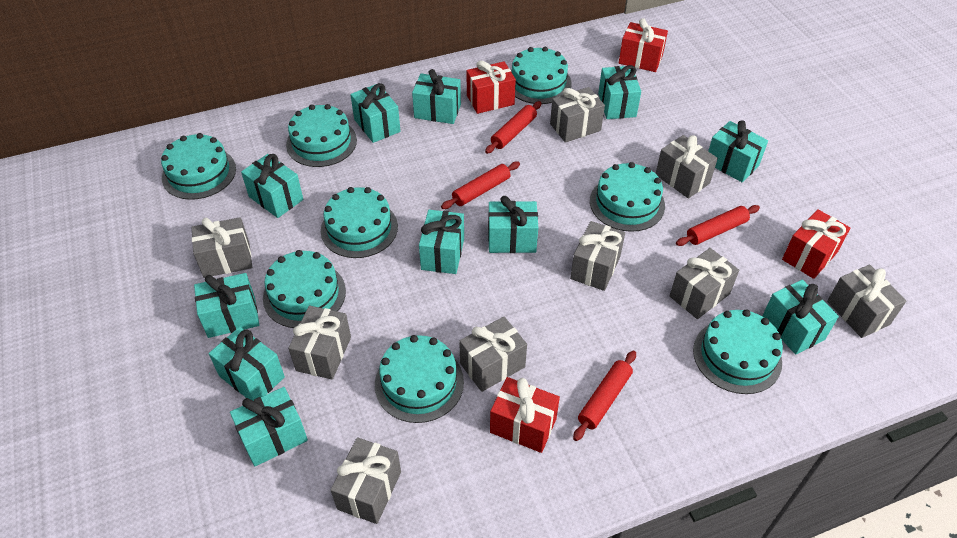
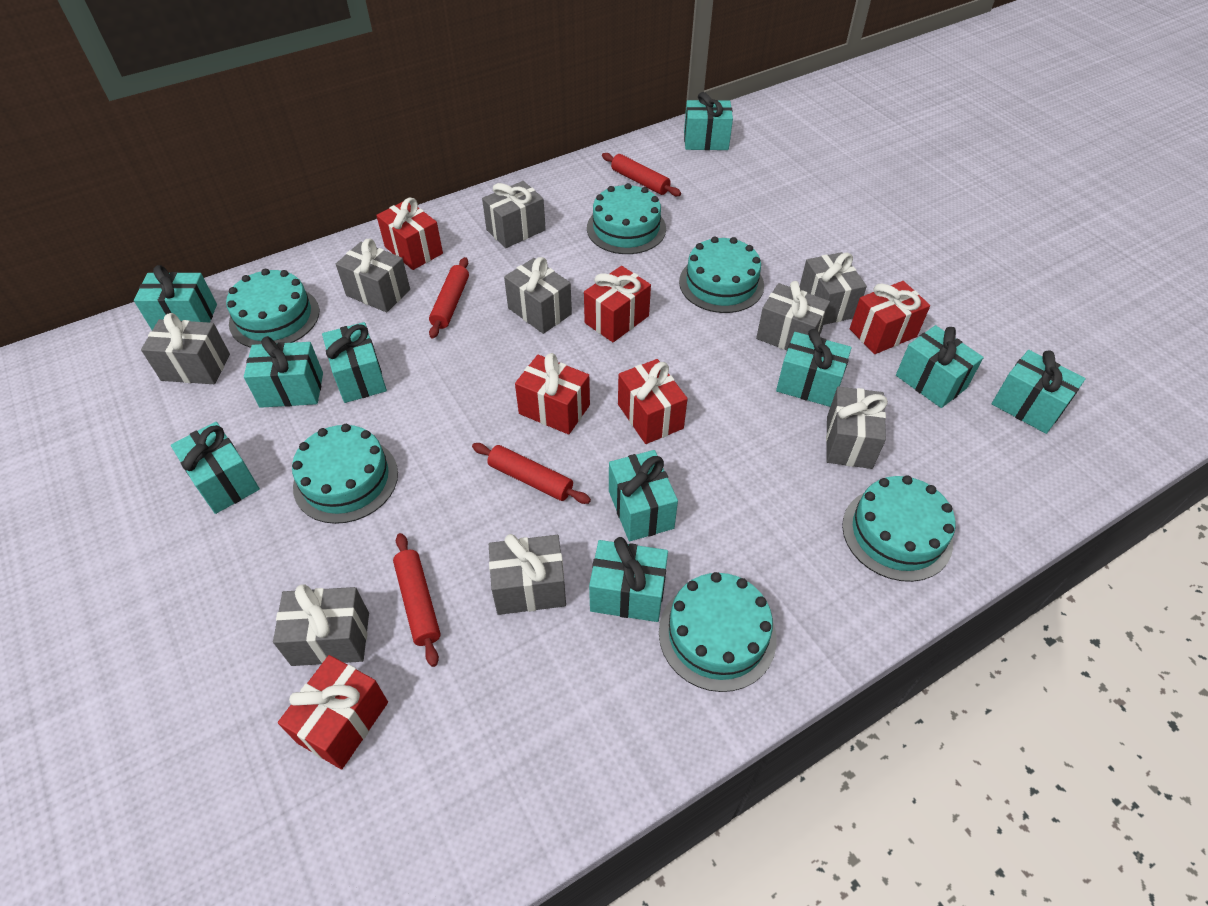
red gift: 4 -> 6
turquoise cake: 8 -> 6
turquoise gift: 11 -> 10

